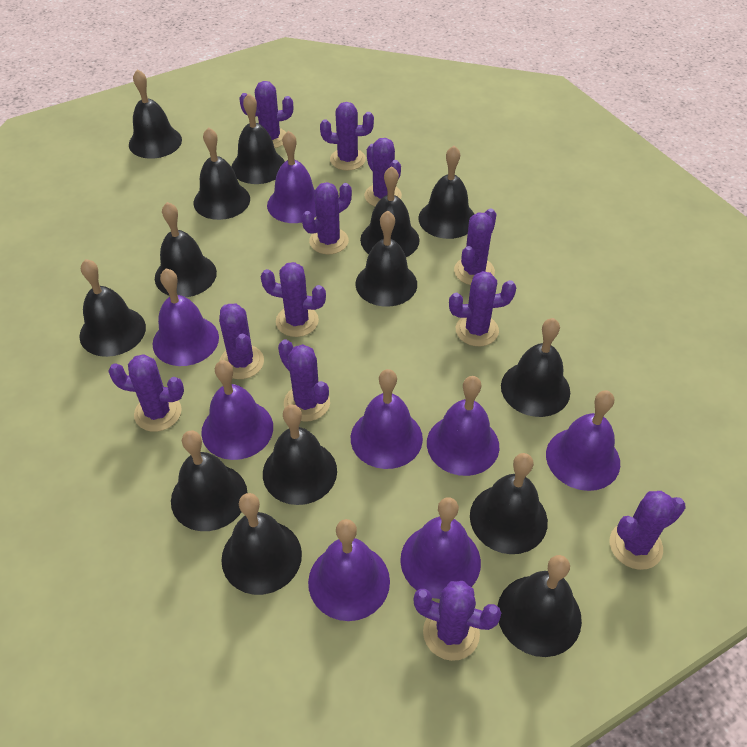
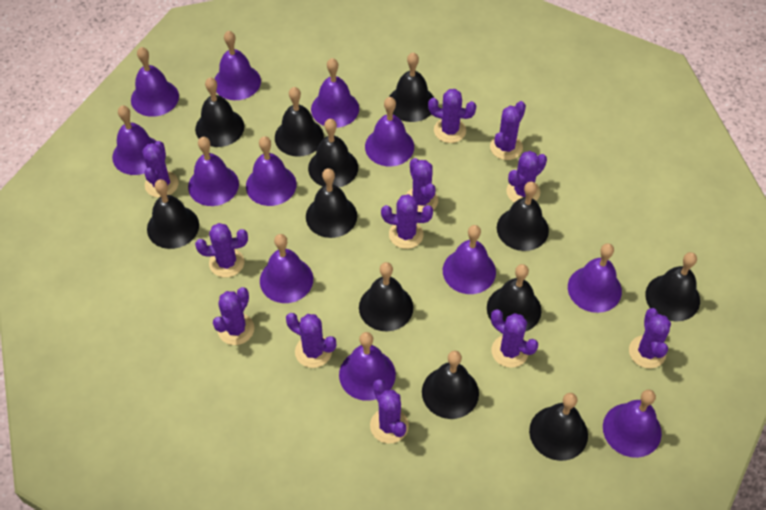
black bell: 14 -> 12
purple bell: 8 -> 12

